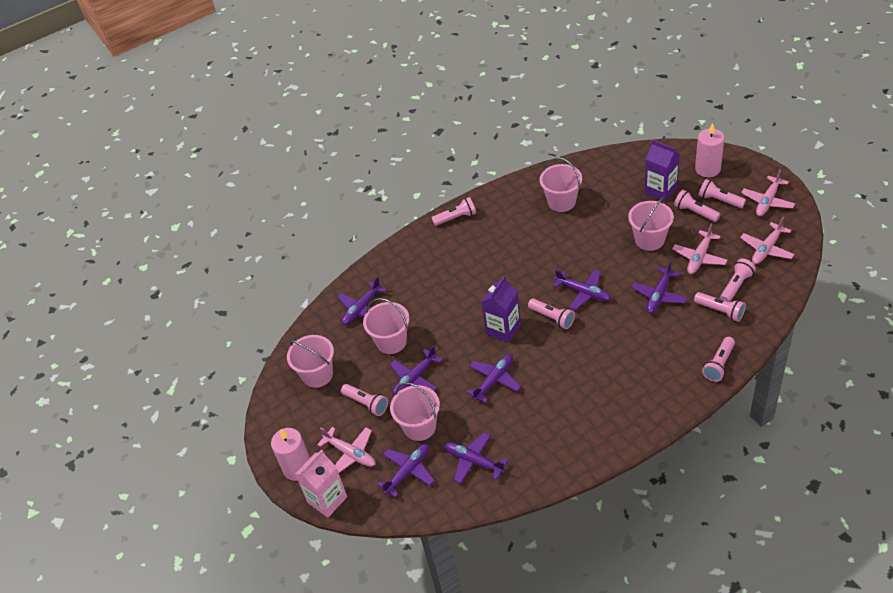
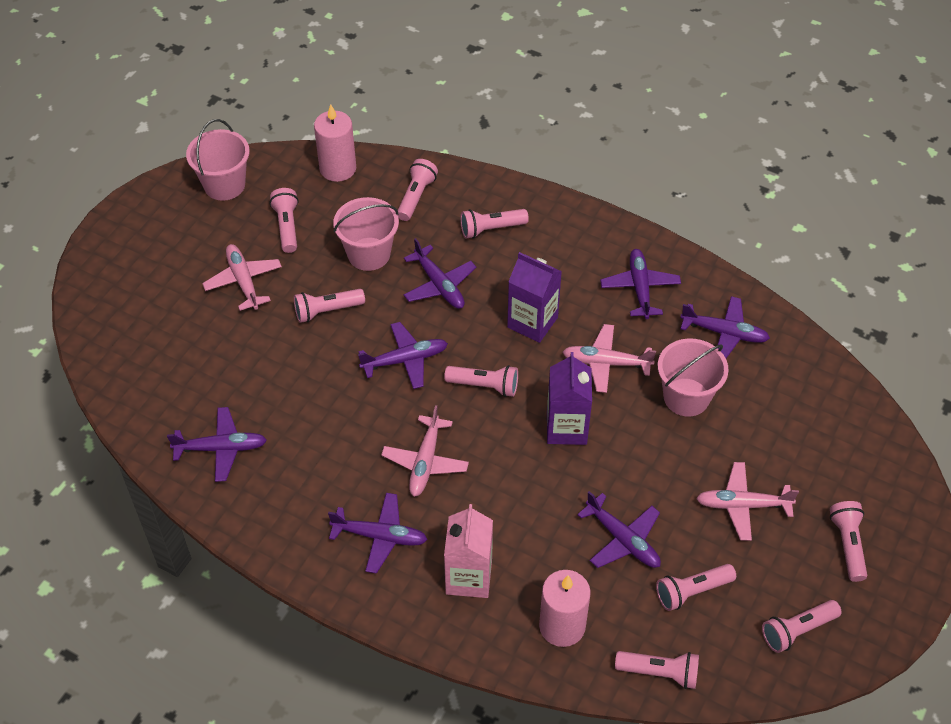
pink bucket: 5 -> 3
pink flashlight: 8 -> 9

